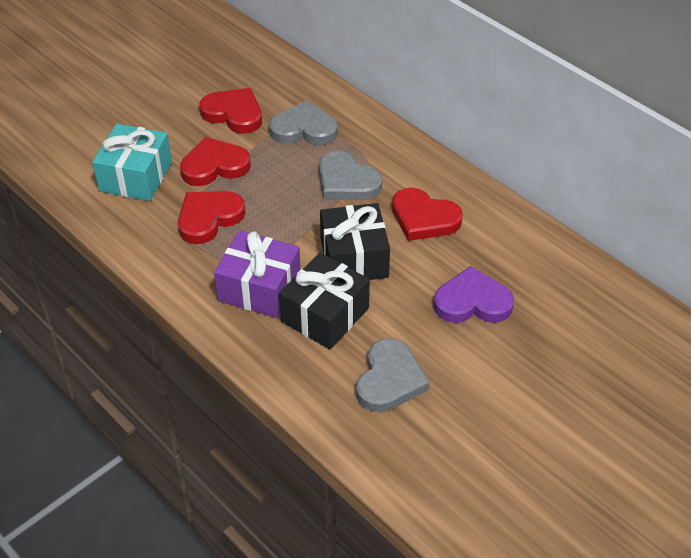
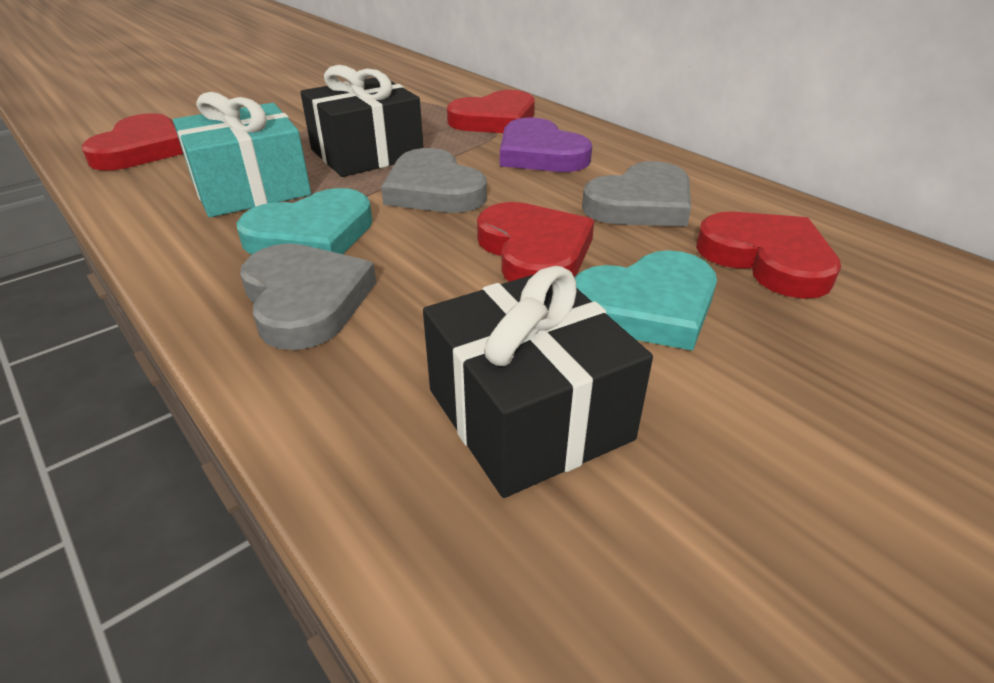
purple gift: 1 -> 0
turquoise heart: 0 -> 2

